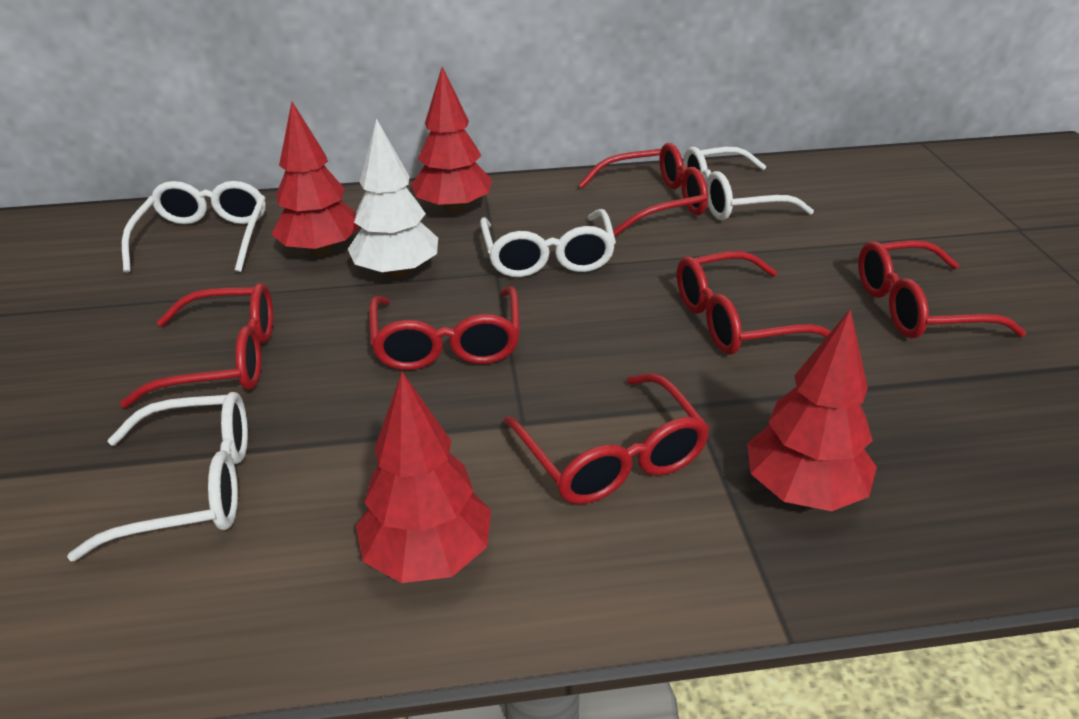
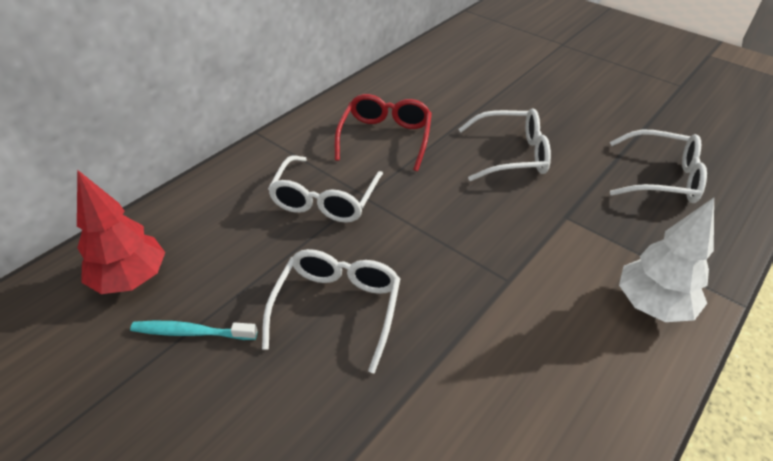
red glasses: 6 -> 1
red tree: 4 -> 1
turquoise toothbrush: 0 -> 1

